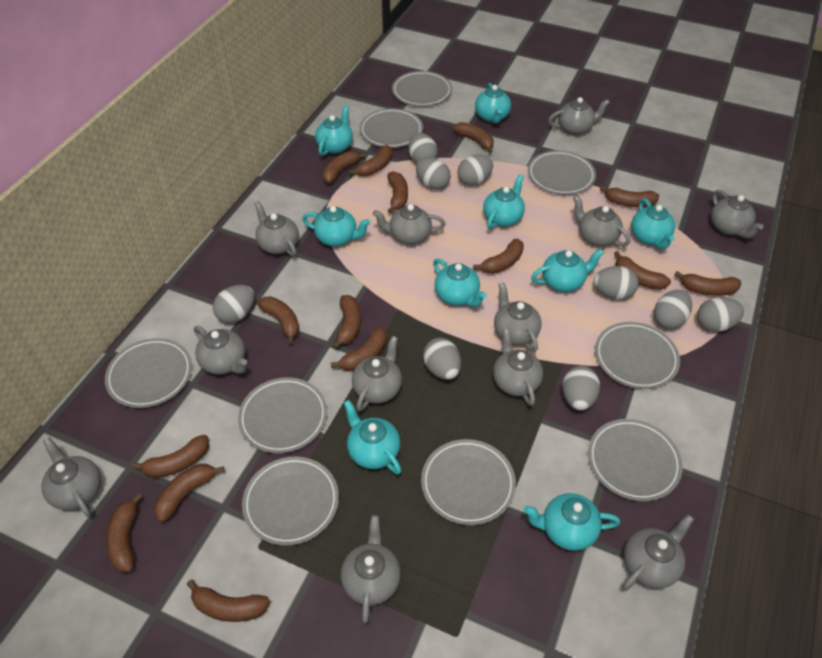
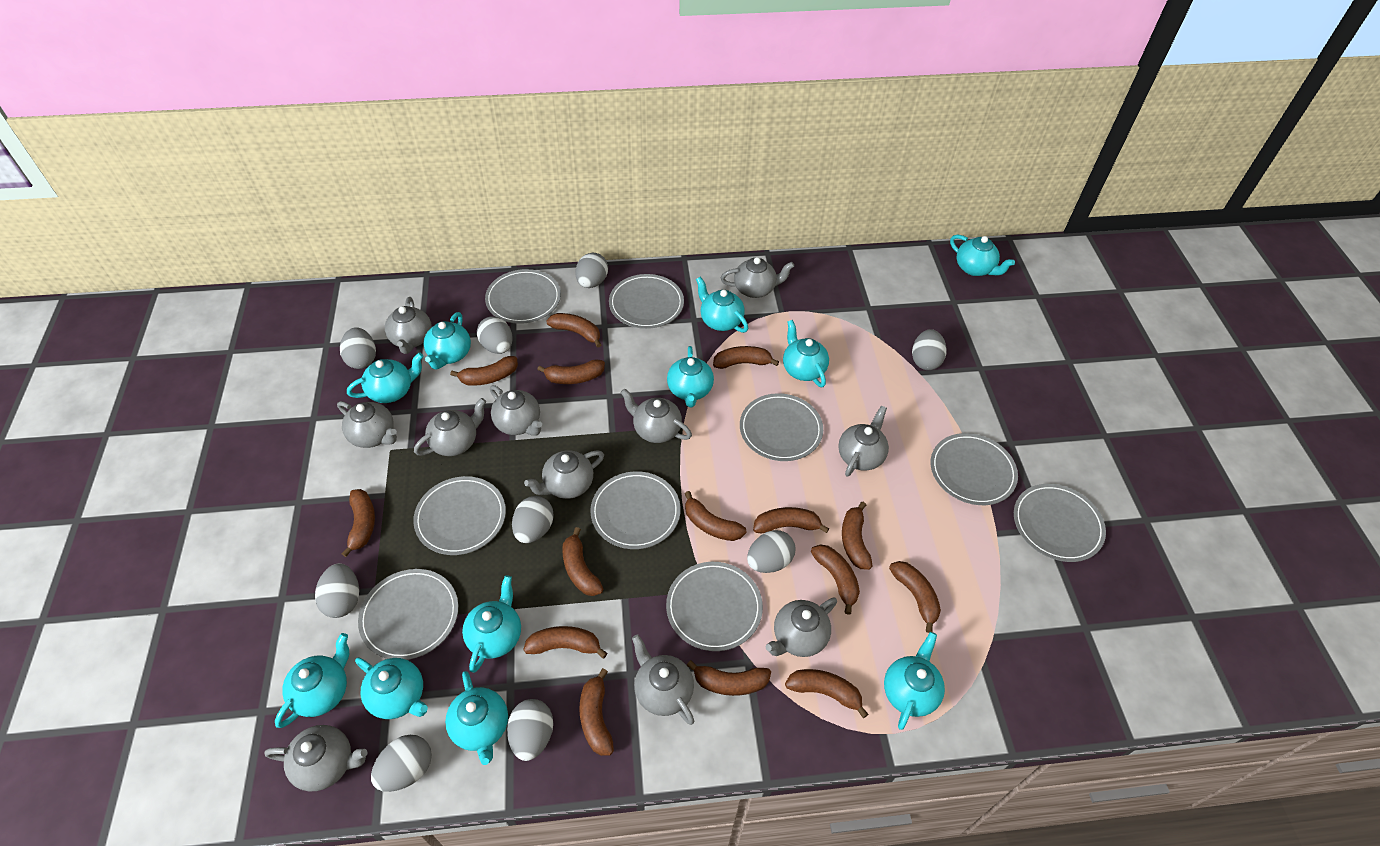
grey teapot: 12 -> 11
turquoise teapot: 9 -> 11

